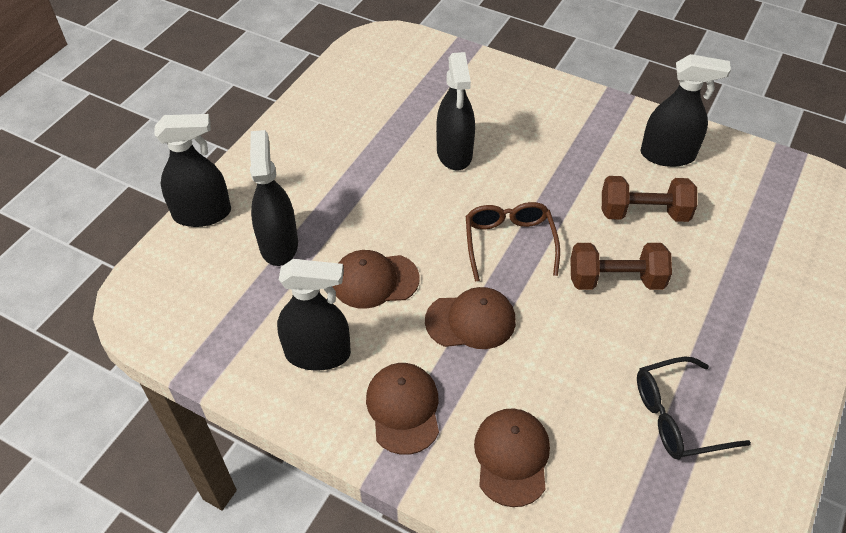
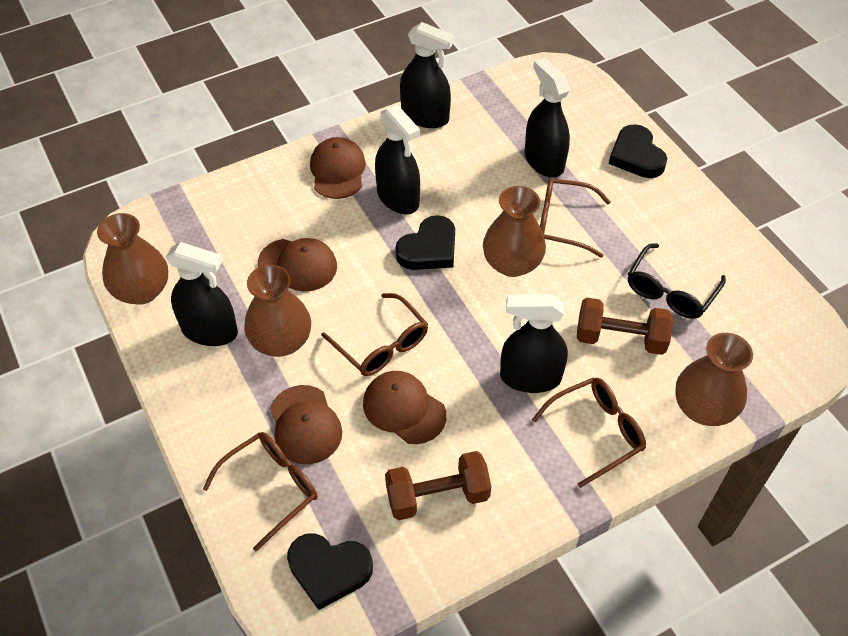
black heart: 0 -> 3
brown glasses: 1 -> 4
brown vase: 0 -> 4

